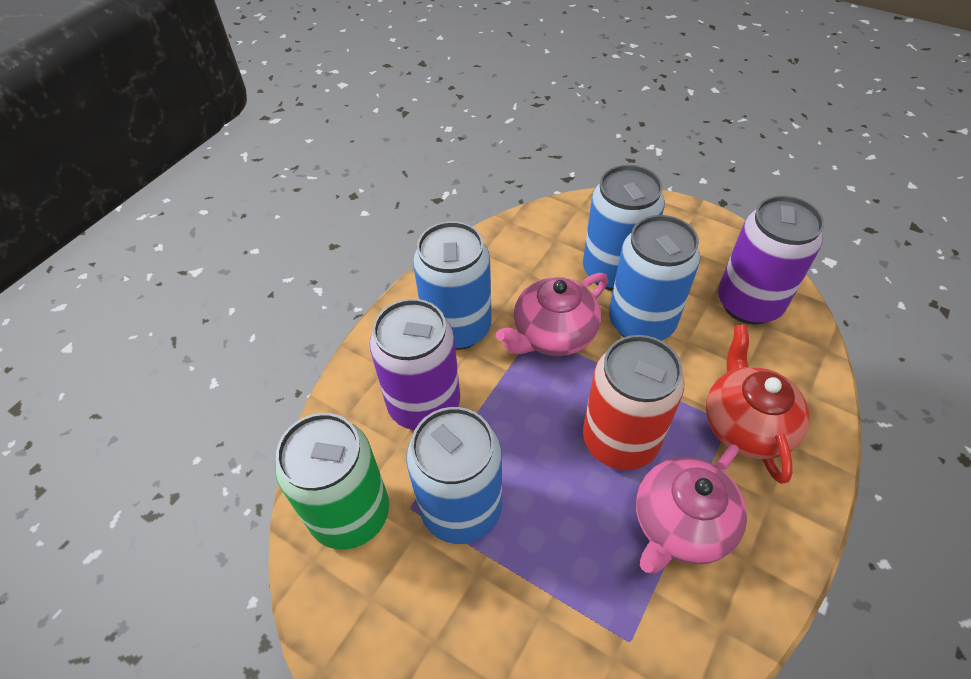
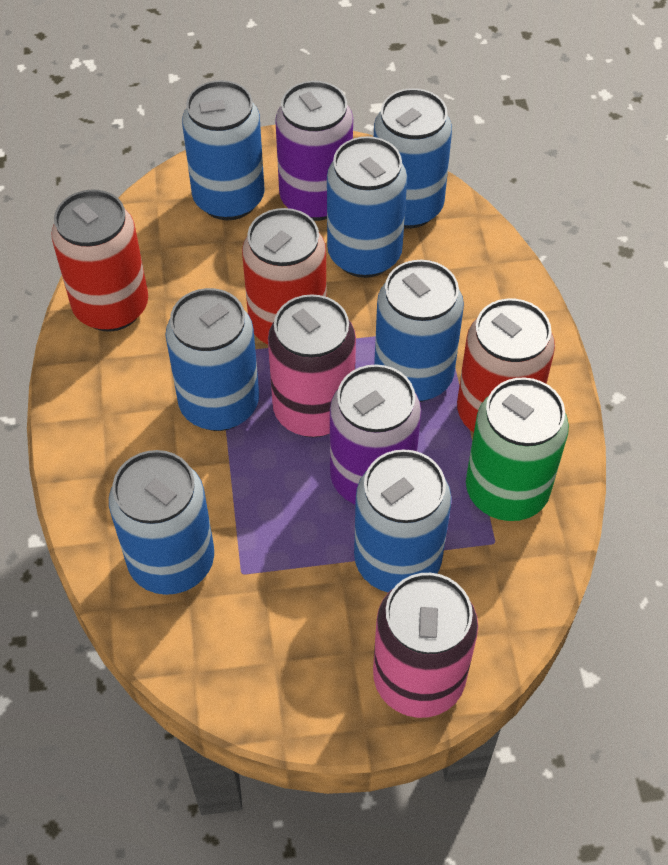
blue can: 4 -> 7
pink can: 0 -> 2
pink teapot: 2 -> 0
red can: 1 -> 3
red teapot: 1 -> 0

